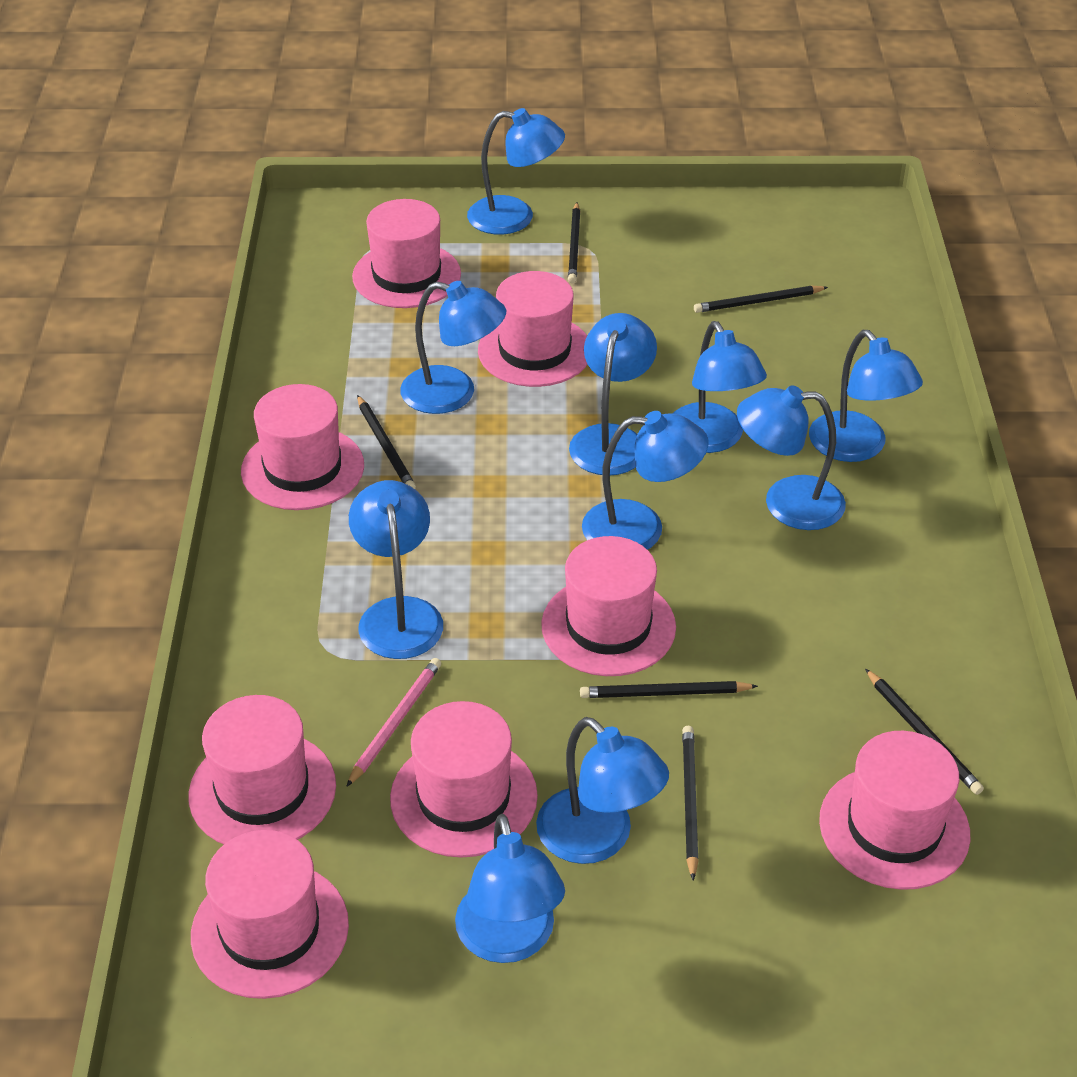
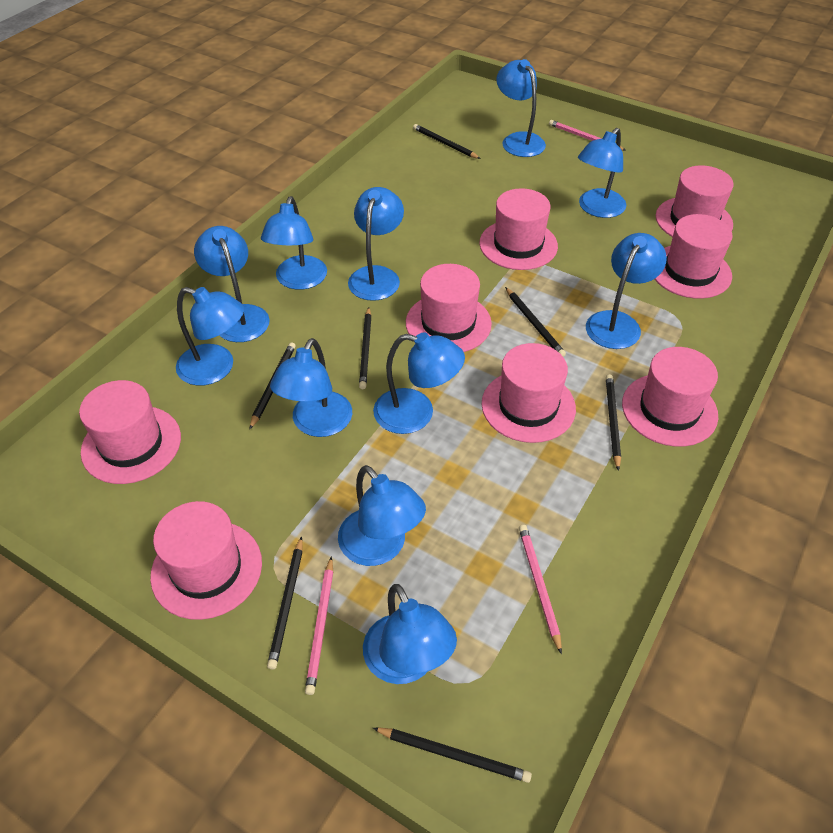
black pencil: 6 -> 7
blue lamp: 10 -> 11
pink pencil: 1 -> 3

